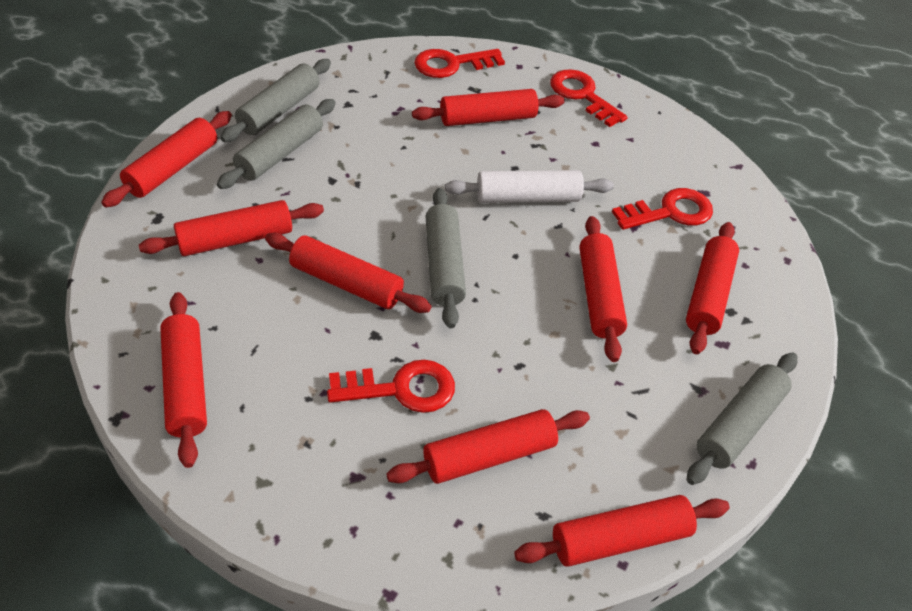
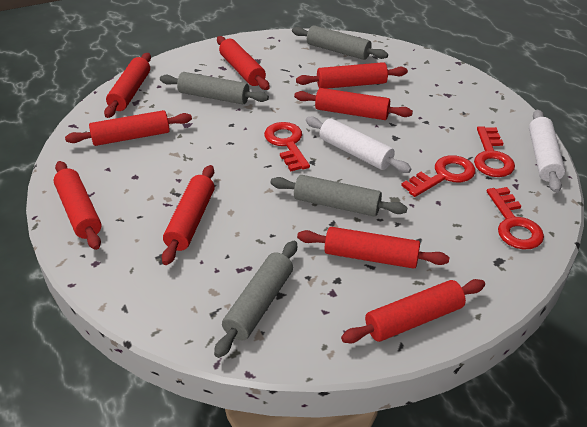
white rolling pin: 1 -> 2

